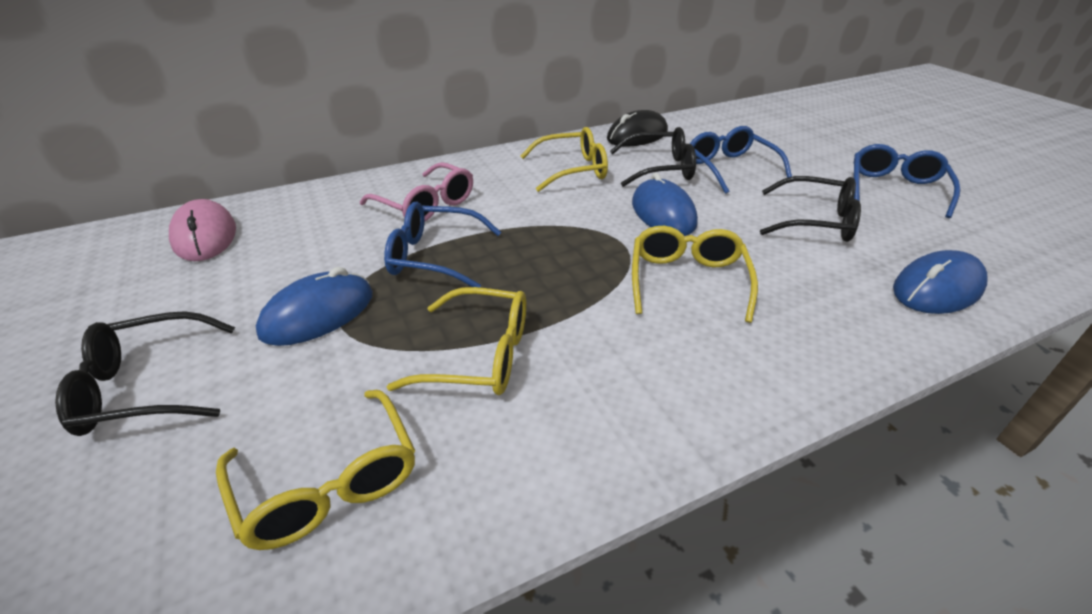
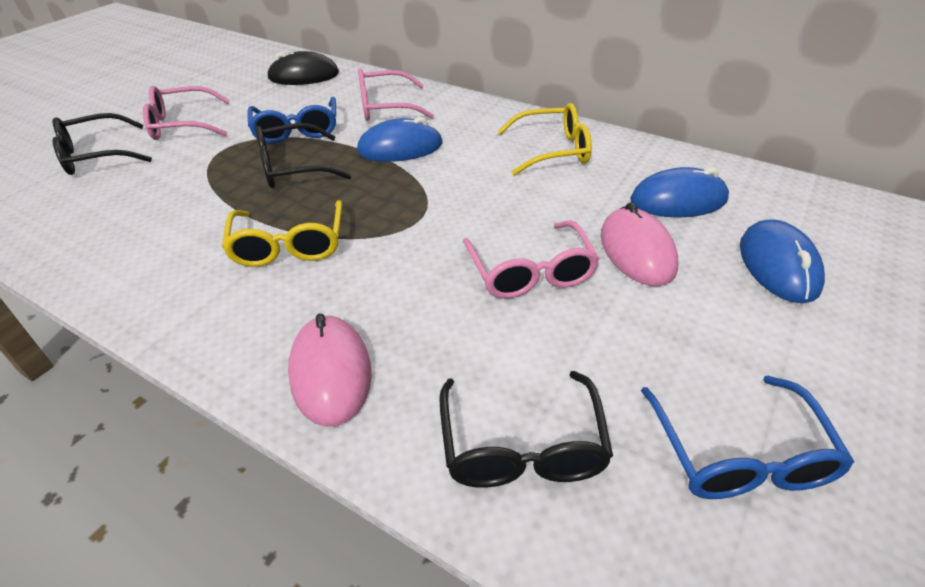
blue glasses: 3 -> 2
pink glasses: 1 -> 3
pink mouse: 1 -> 2
yellow glasses: 4 -> 2

